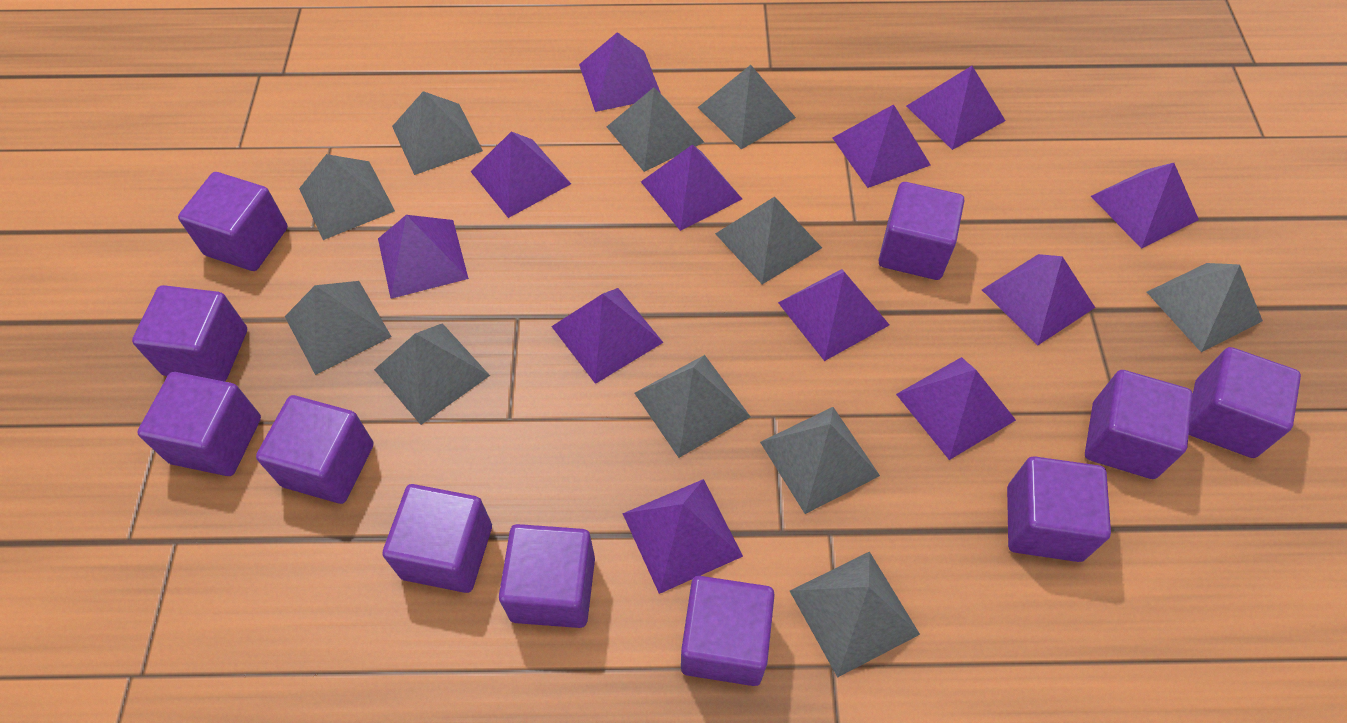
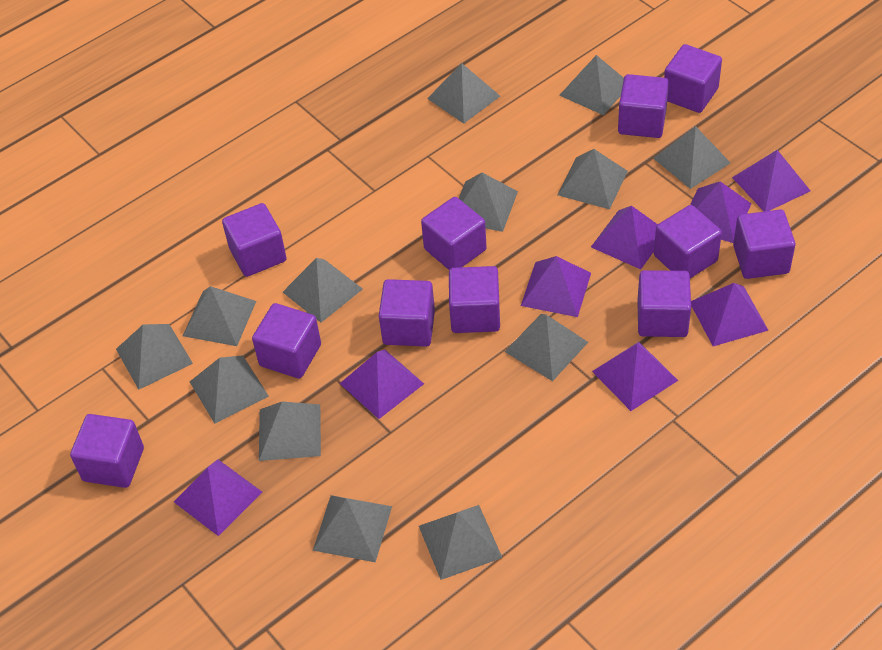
grey pyramid: 11 -> 13
purple pyramid: 12 -> 8

